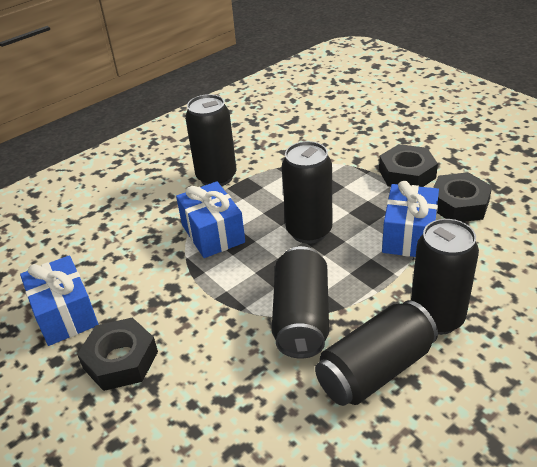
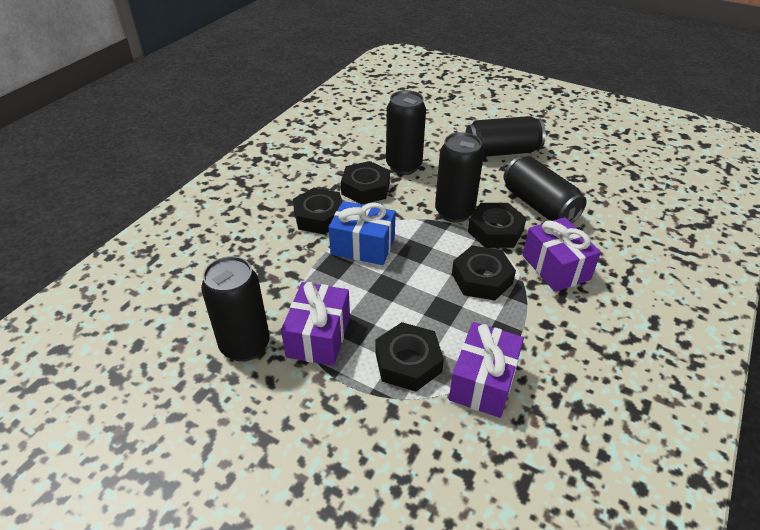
black nut: 3 -> 5
blue gift: 3 -> 1
purple gift: 0 -> 3

